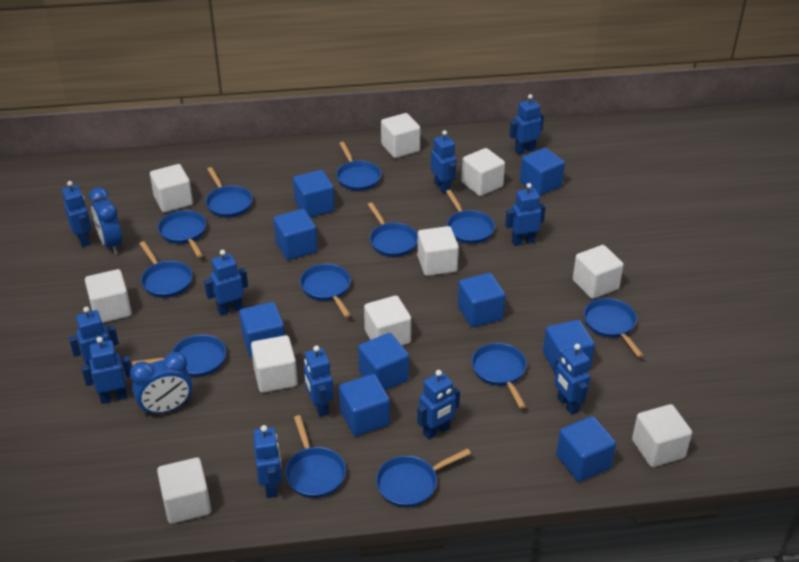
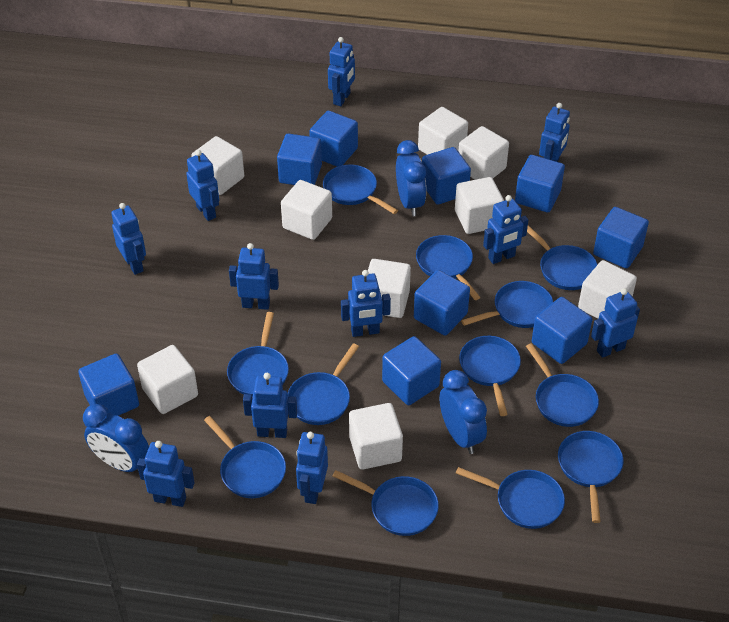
blue clock: 2 -> 3
white cube: 10 -> 9

